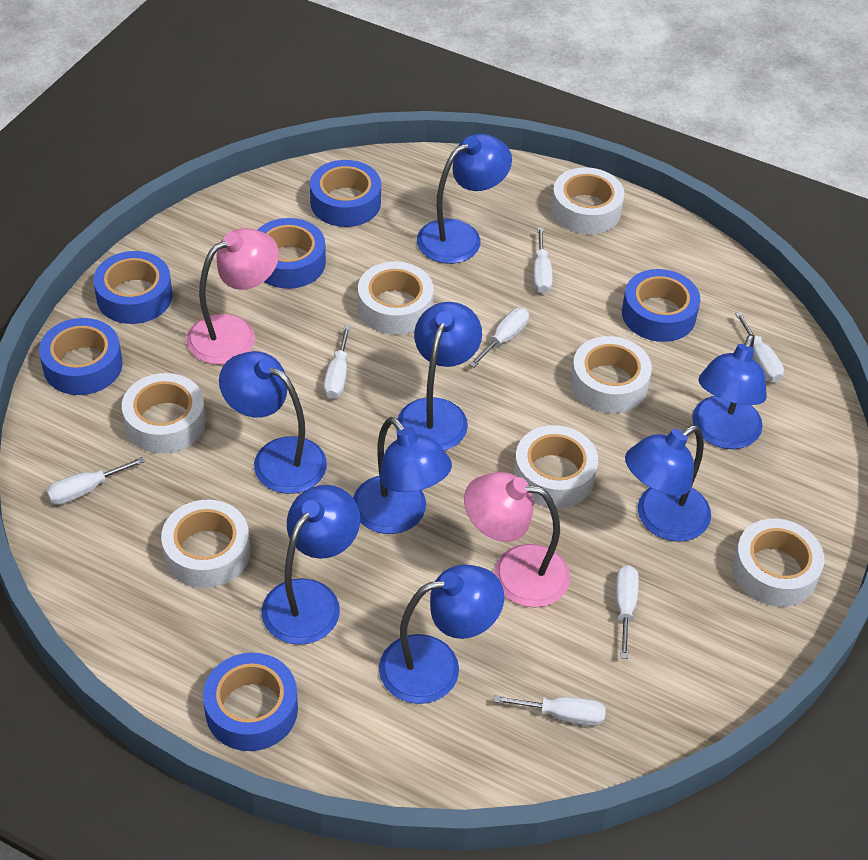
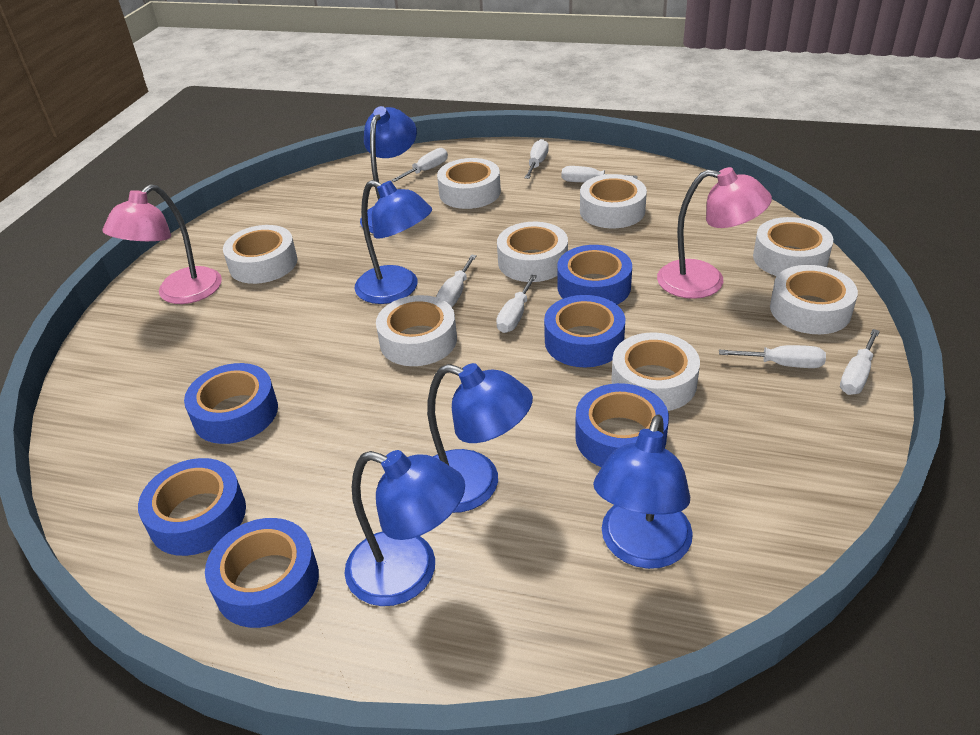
blue lamp: 8 -> 5
white tape: 7 -> 8

